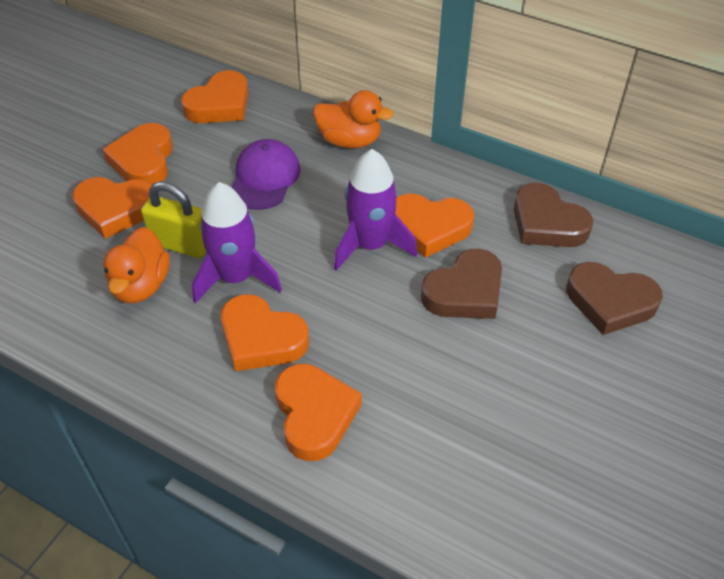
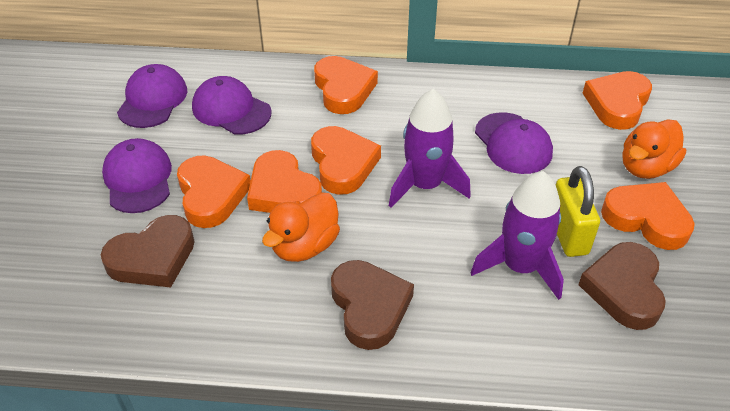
purple cap: 1 -> 4

